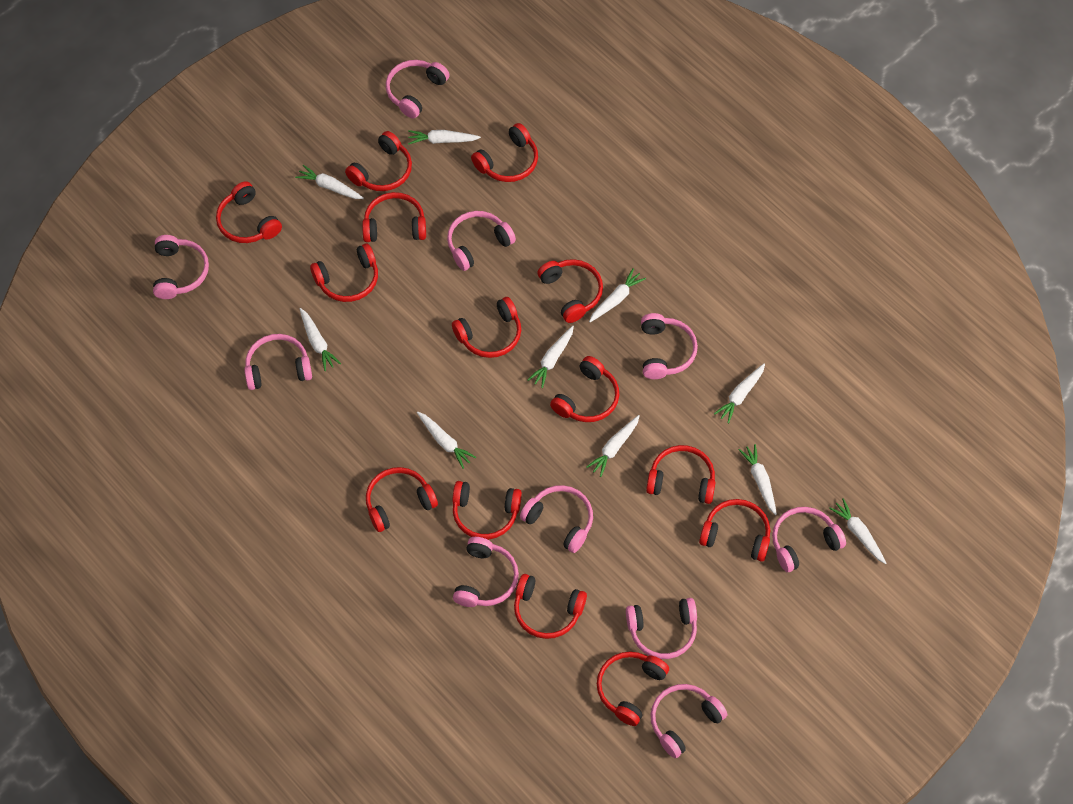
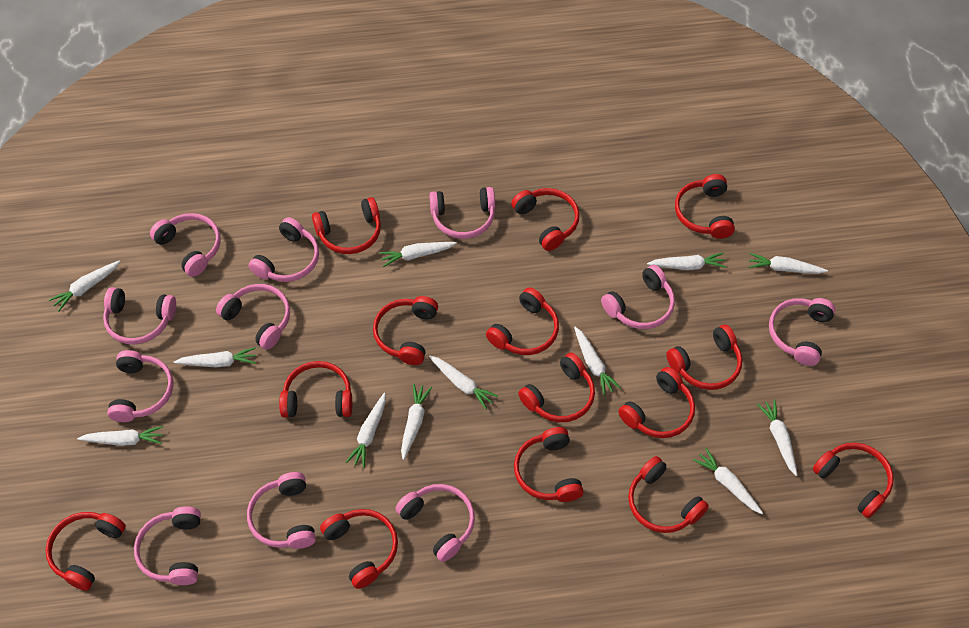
pink headphones: 10 -> 11
white carrot: 10 -> 12

